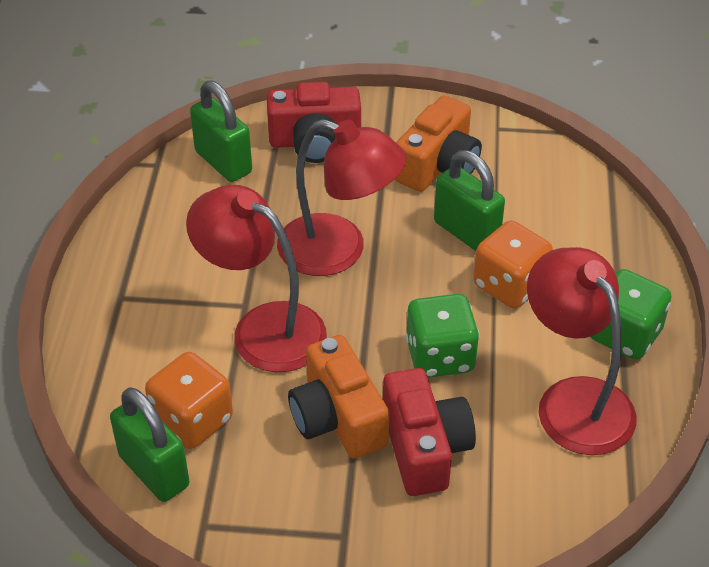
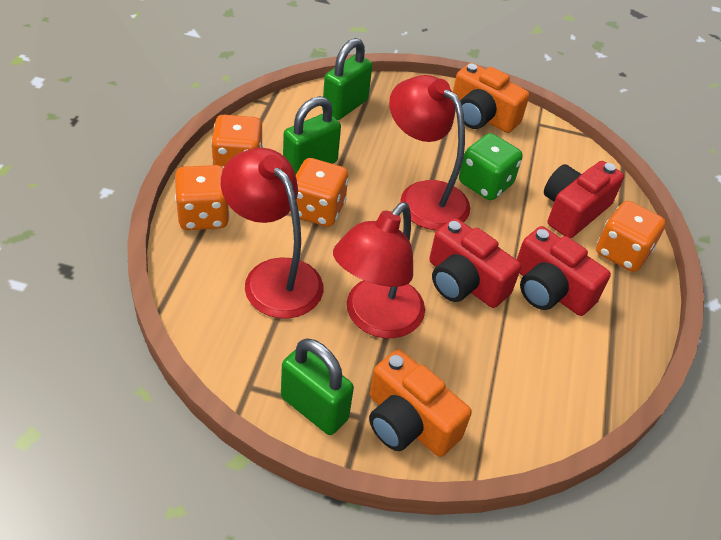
green dice: 2 -> 1
orange dice: 2 -> 4
red camera: 2 -> 3

